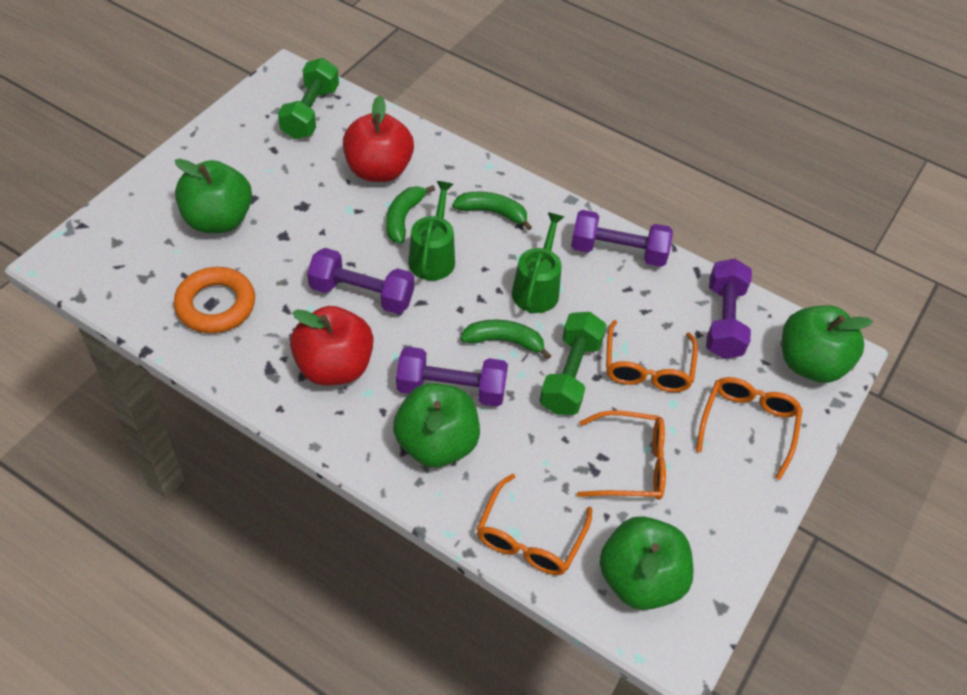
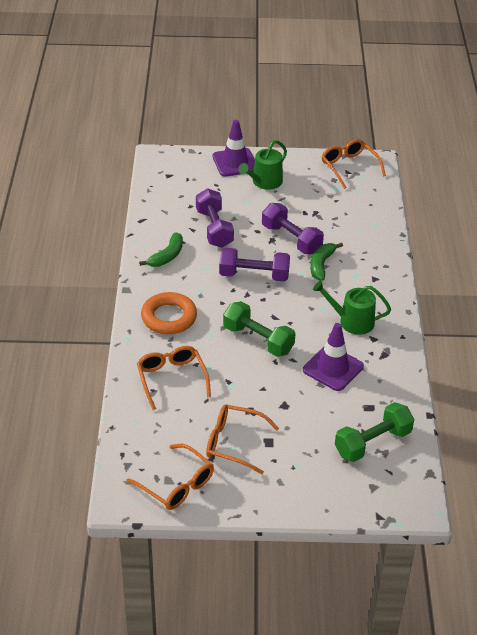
green apple: 4 -> 0
green banana: 3 -> 2
purple dumbbell: 4 -> 3
purple traffic cone: 0 -> 2
red apple: 2 -> 0

